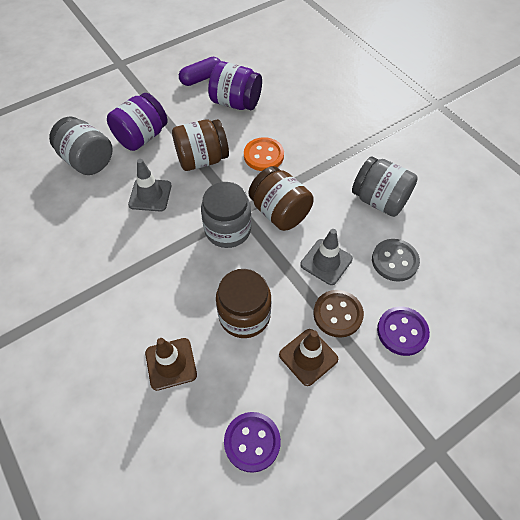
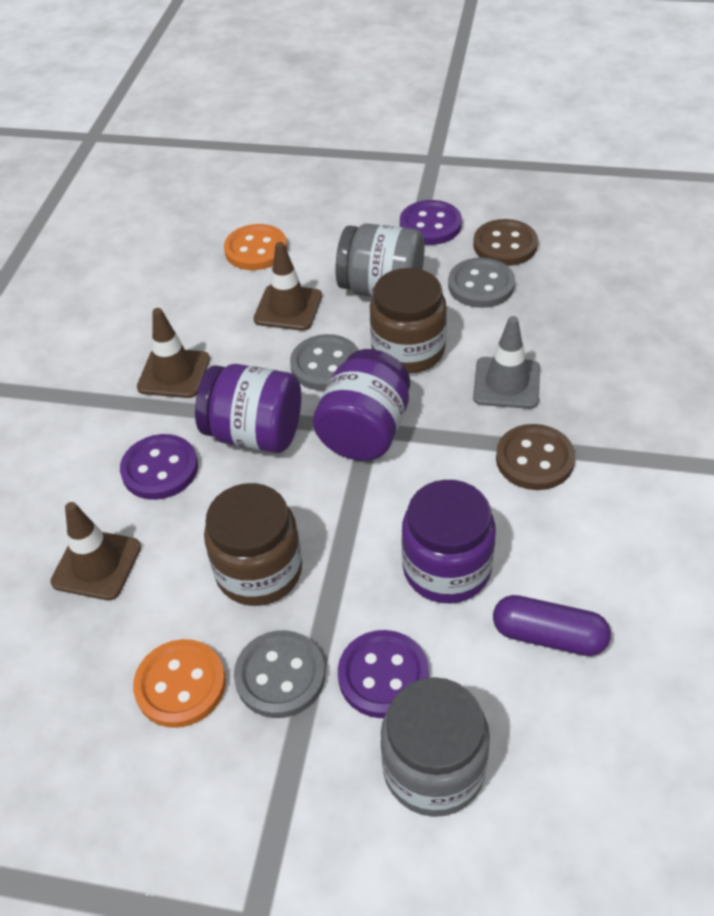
brown button: 1 -> 2
brown jar: 3 -> 2
brown traffic cone: 2 -> 3
grey button: 1 -> 3
grey jar: 3 -> 2
grey traffic cone: 2 -> 1
orange button: 1 -> 2
purple button: 2 -> 3
purple jar: 2 -> 3

